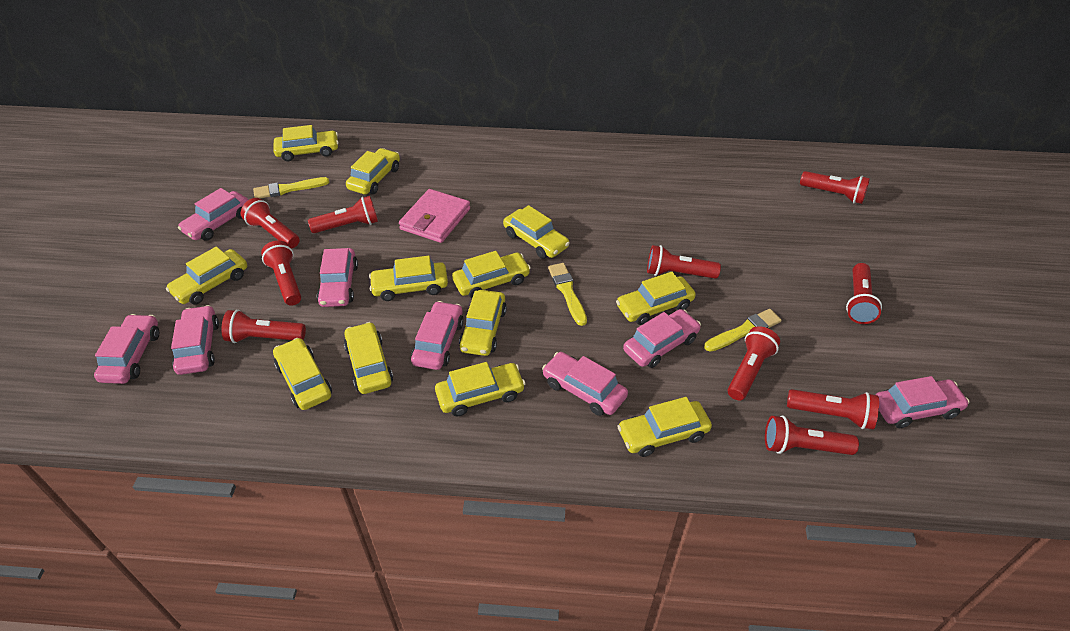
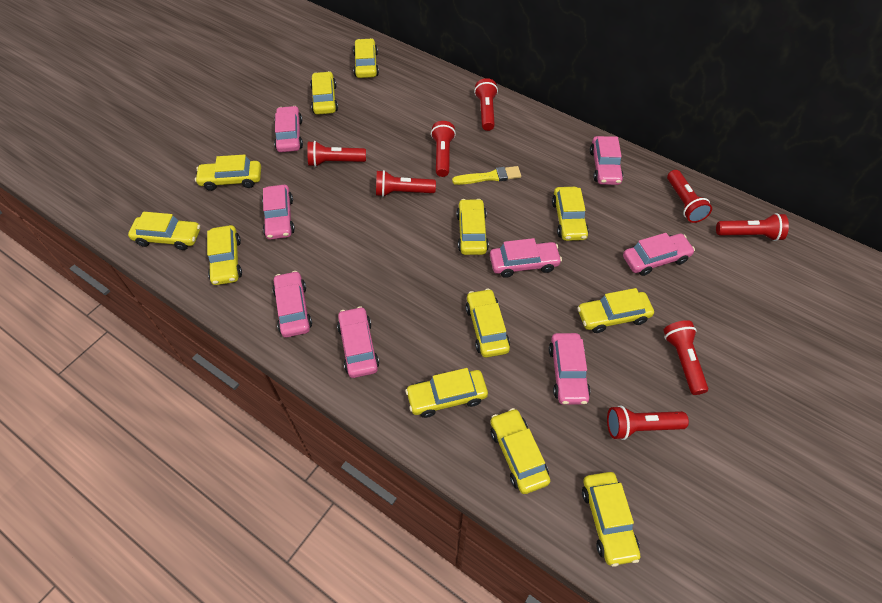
pink wallet: 1 -> 0
red flashlight: 10 -> 8
yellow brush: 3 -> 1

